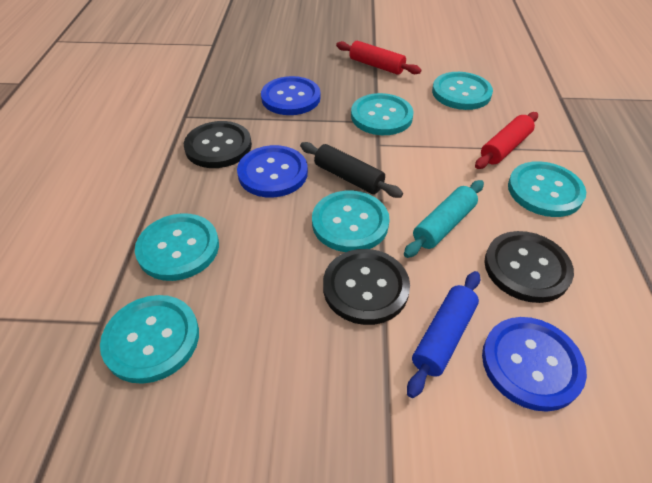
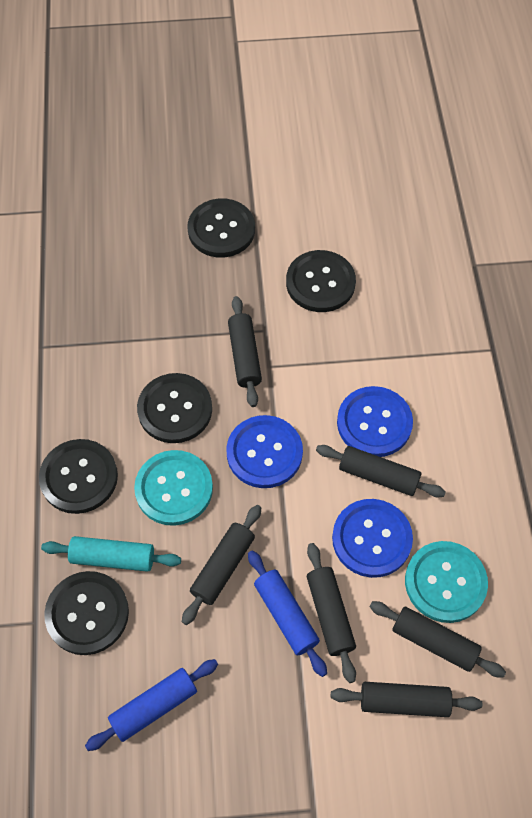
black button: 3 -> 5
black rolling pin: 1 -> 6
blue rolling pin: 1 -> 2
red rolling pin: 2 -> 0
turquoise button: 6 -> 2

